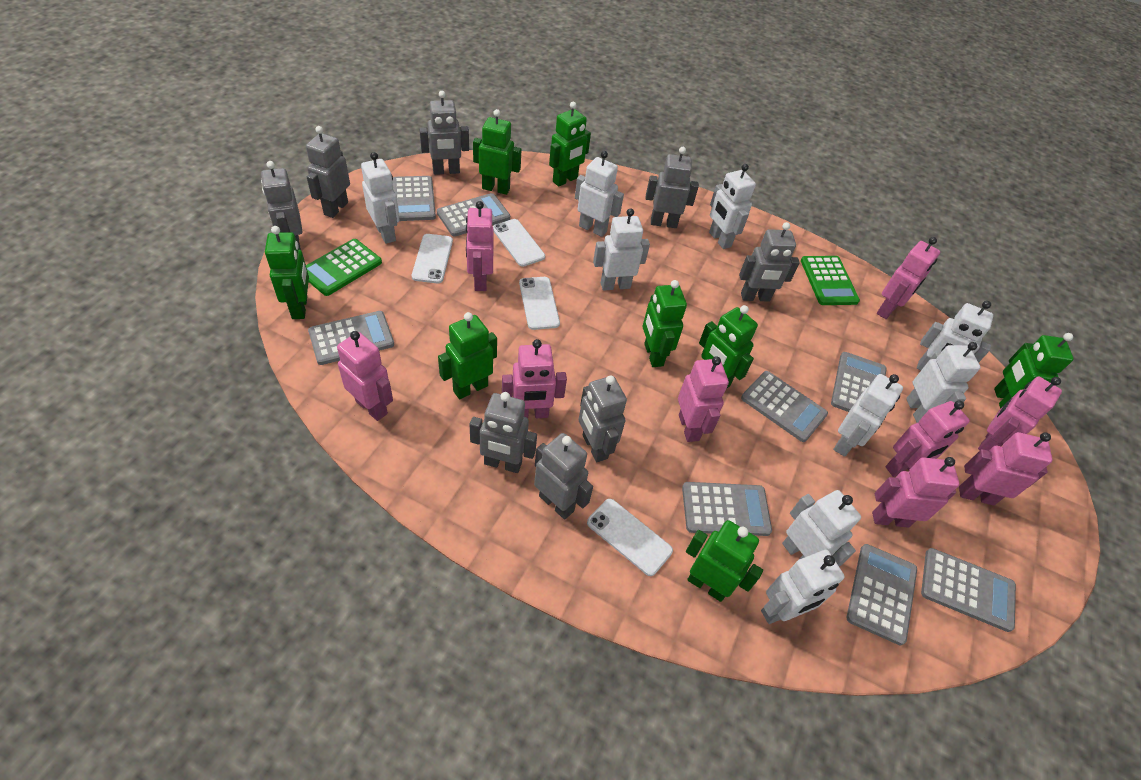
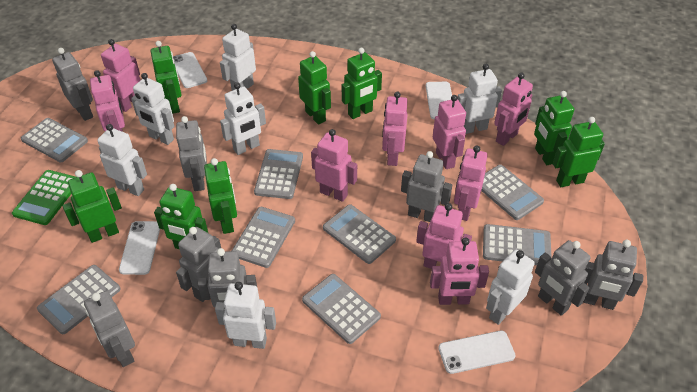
green calculator: 2 -> 1
white robot: 9 -> 7

